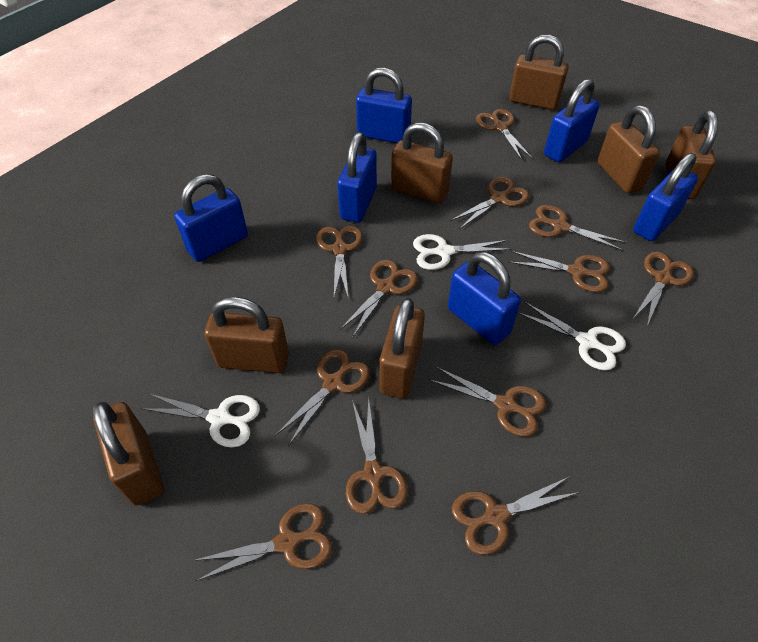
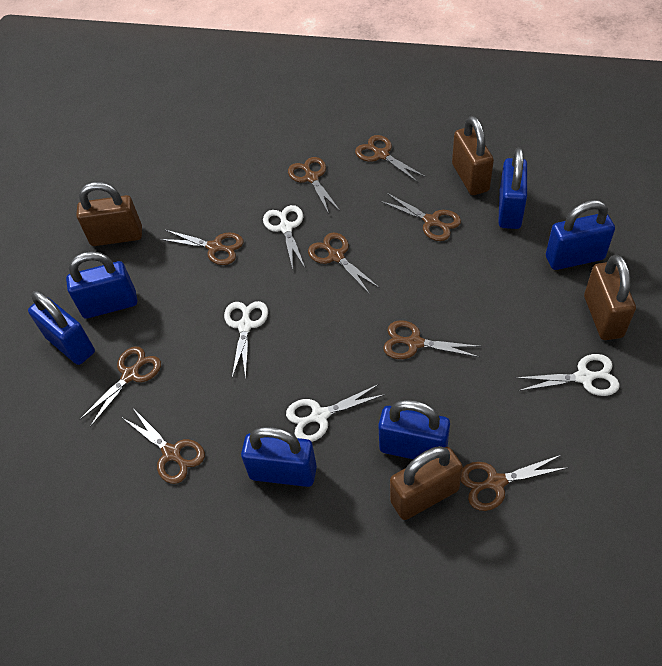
brown padlock: 7 -> 4
brown scissors: 12 -> 9
white scissors: 3 -> 4

